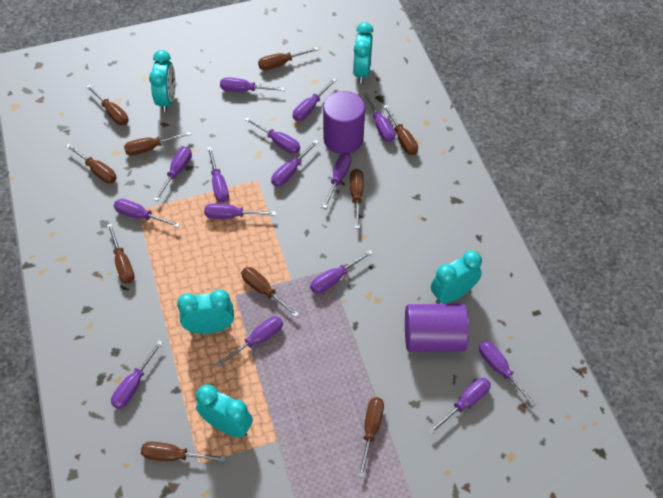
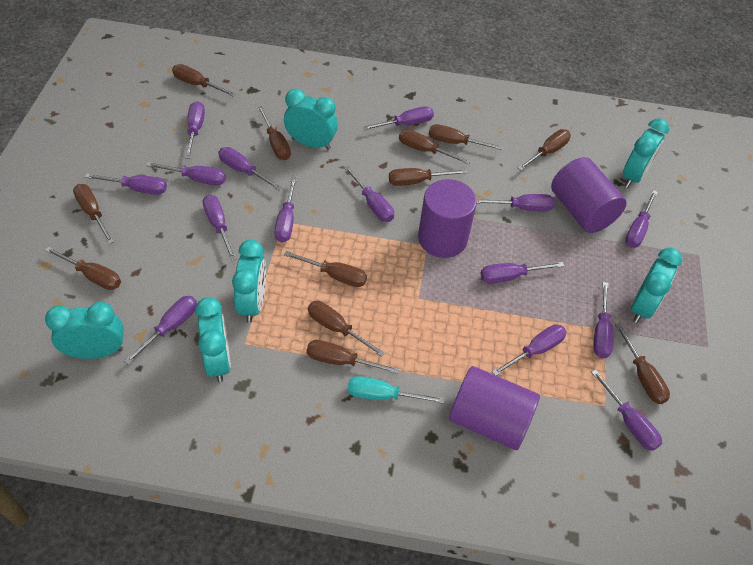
brown screwdriver: 10 -> 12
purple cylinder: 2 -> 3
turquoise clock: 5 -> 6
turquoise screwdriver: 0 -> 1

